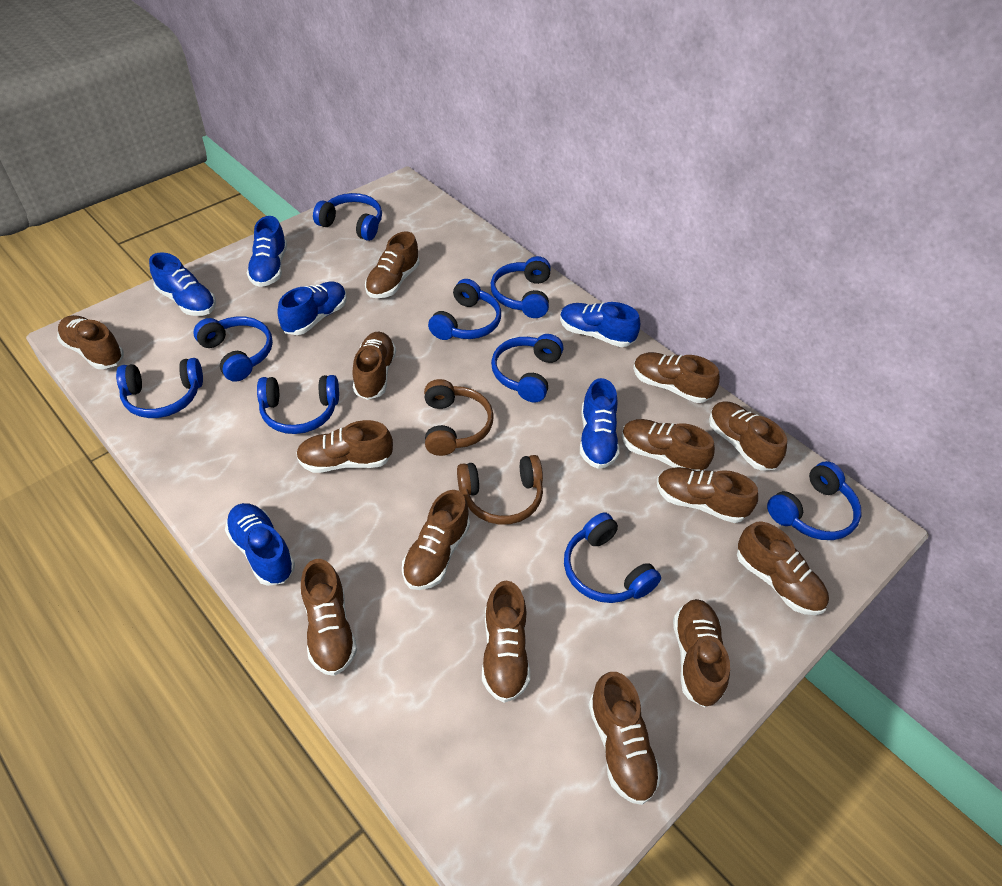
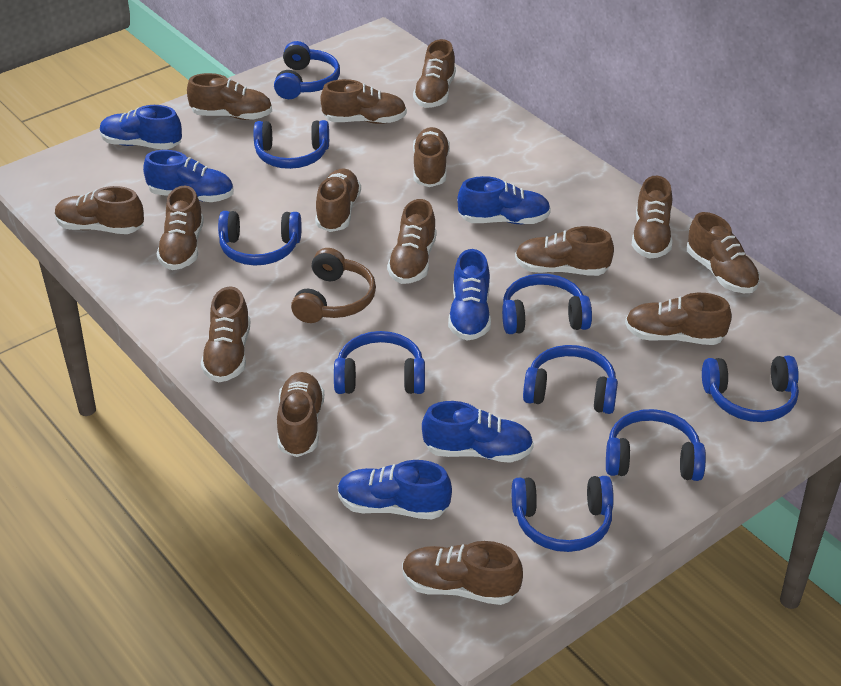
brown headphones: 2 -> 1
brown shoe: 14 -> 15

